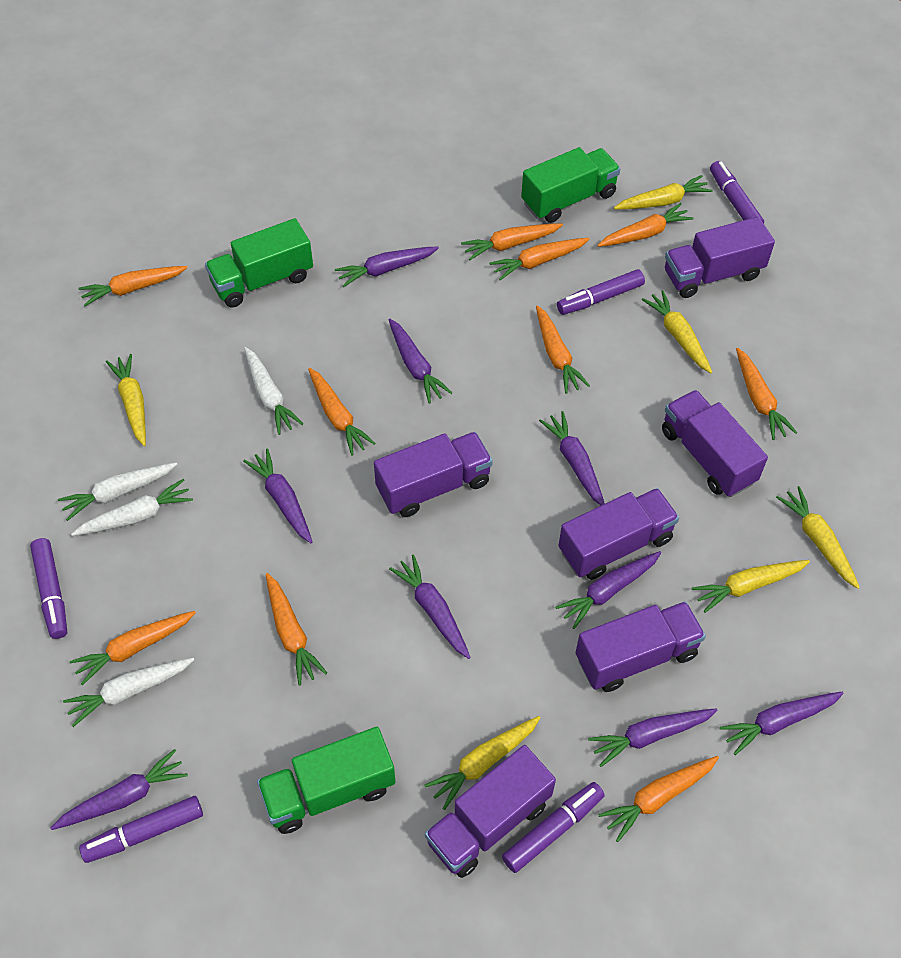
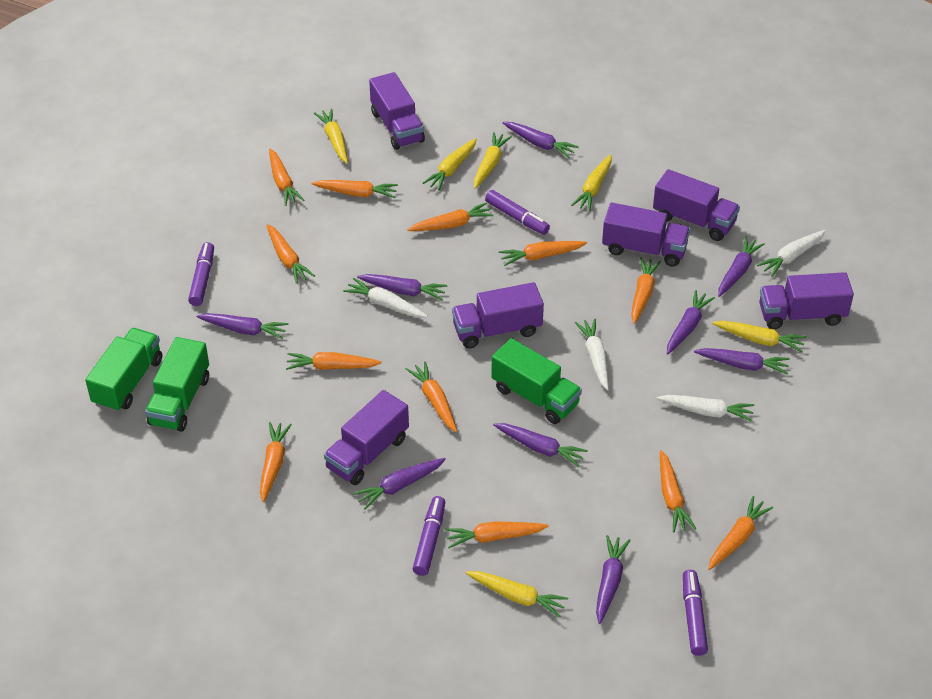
orange carrot: 10 -> 12
purple marker: 5 -> 4

